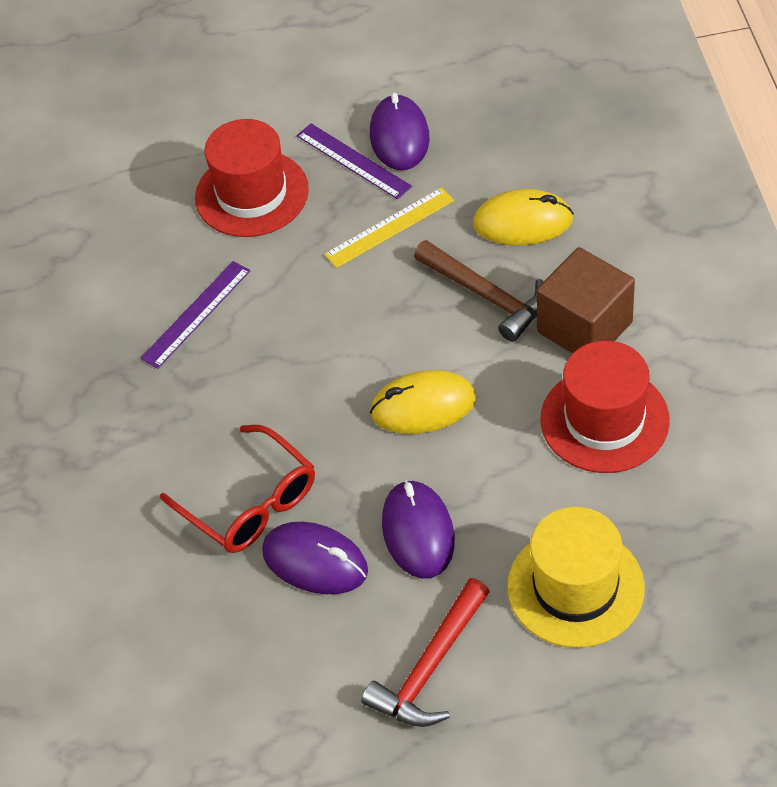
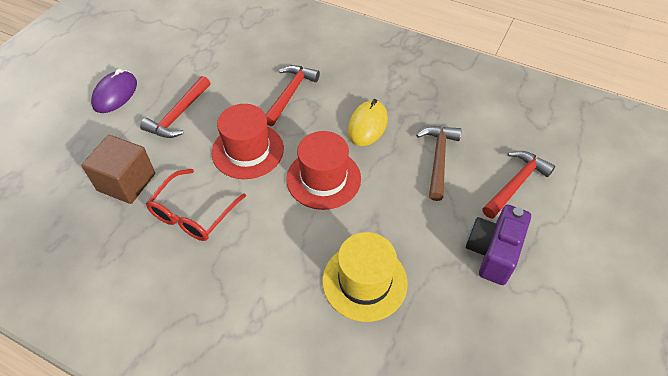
purple camera: 0 -> 1
purple mouse: 3 -> 1
purple ruler: 2 -> 0
red hammer: 1 -> 3
yellow mouse: 2 -> 1
yellow ruler: 1 -> 0

